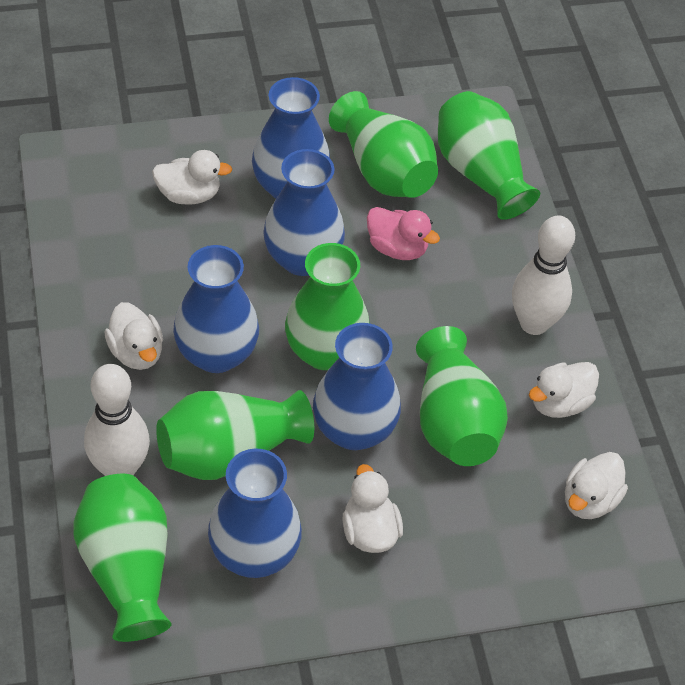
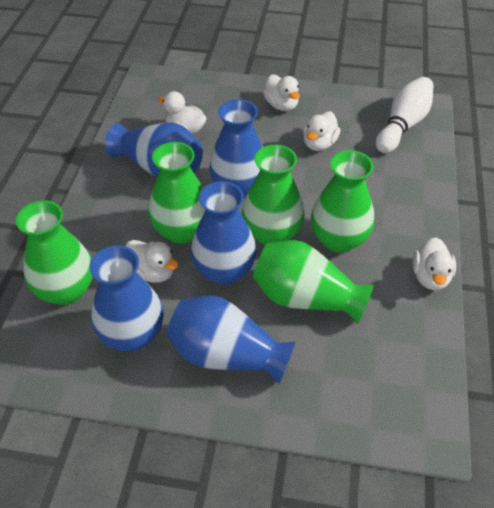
green vase: 6 -> 5
pink duck: 1 -> 0
white bowling pin: 2 -> 1

